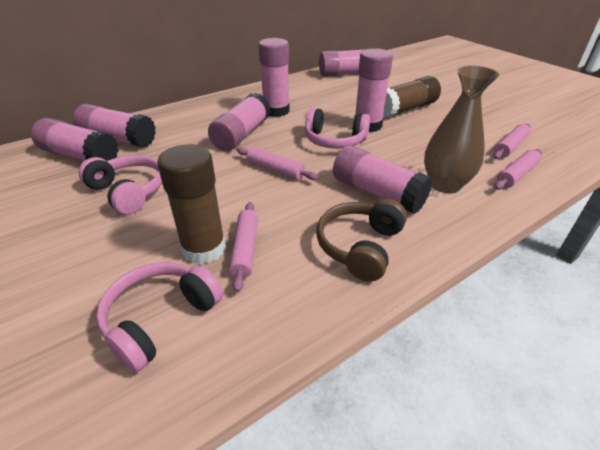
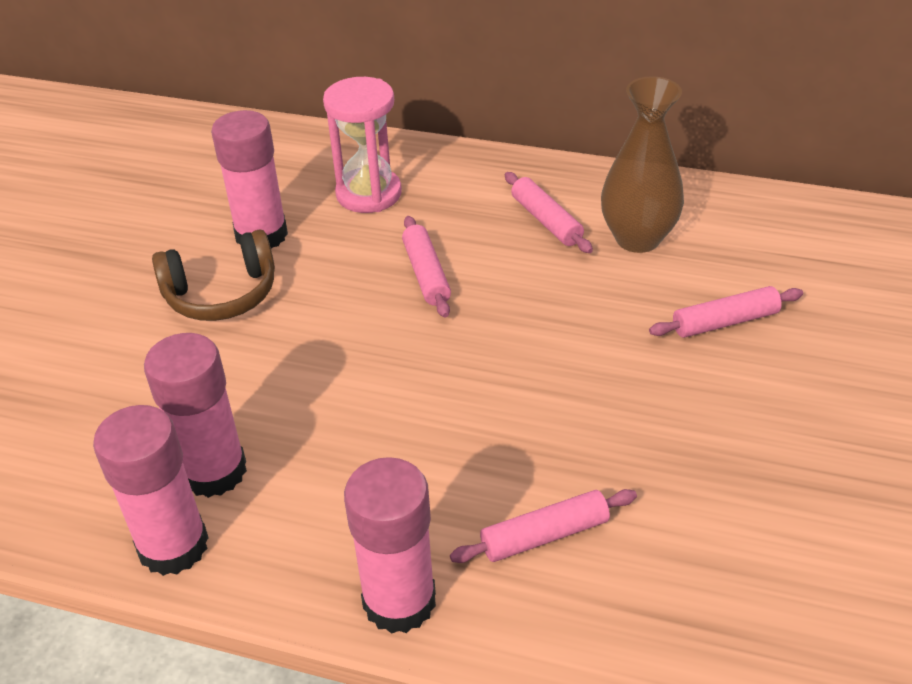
brown glue stick: 2 -> 0
pink glue stick: 7 -> 4
pink headphones: 3 -> 0
pink hourglass: 0 -> 1

